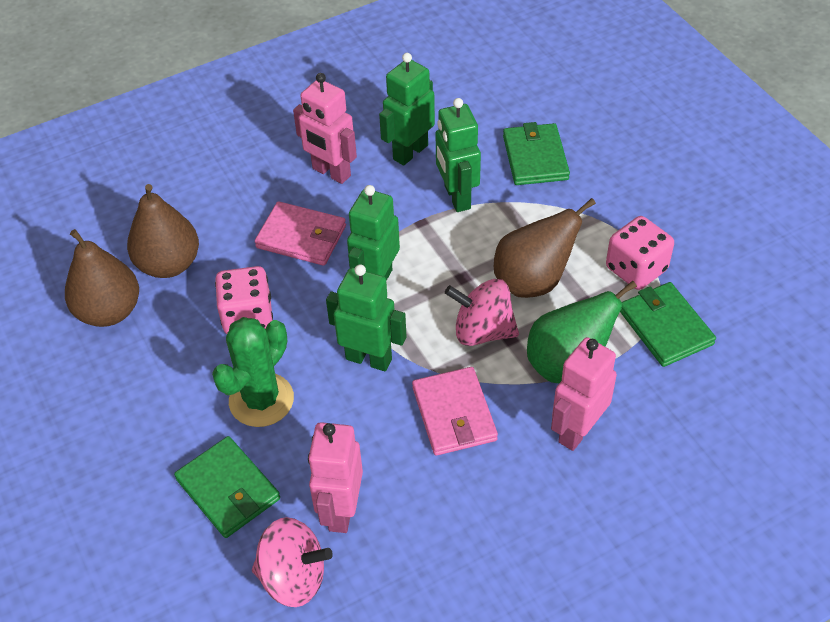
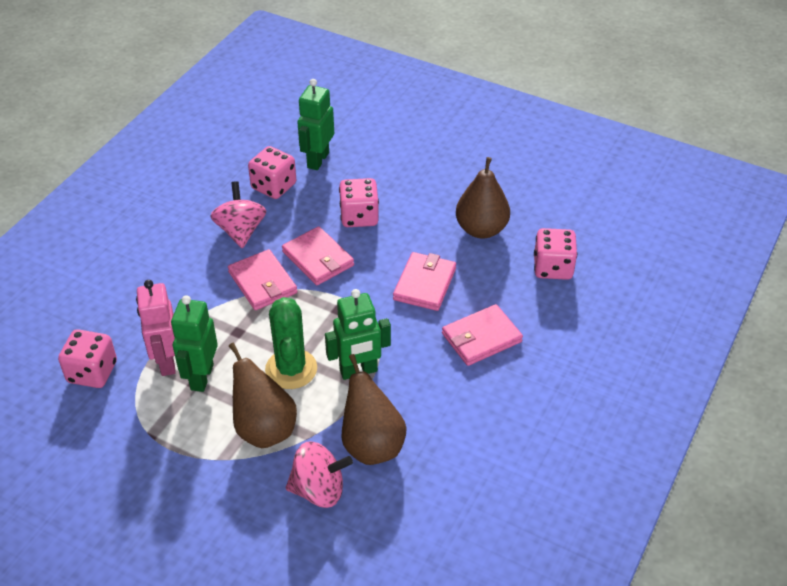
green pear: 1 -> 0
green robot: 4 -> 3
green wallet: 3 -> 0
pink dice: 2 -> 4
pink robot: 3 -> 1
pink wallet: 2 -> 4

